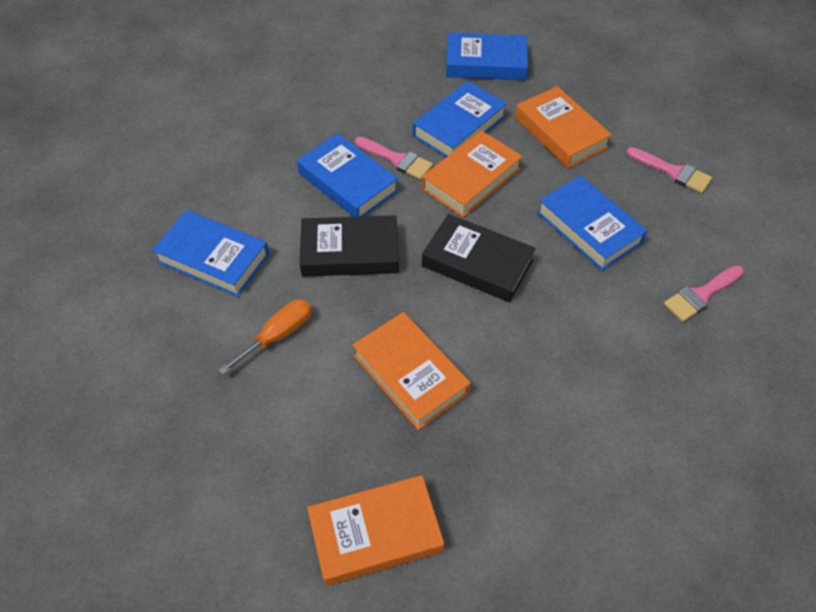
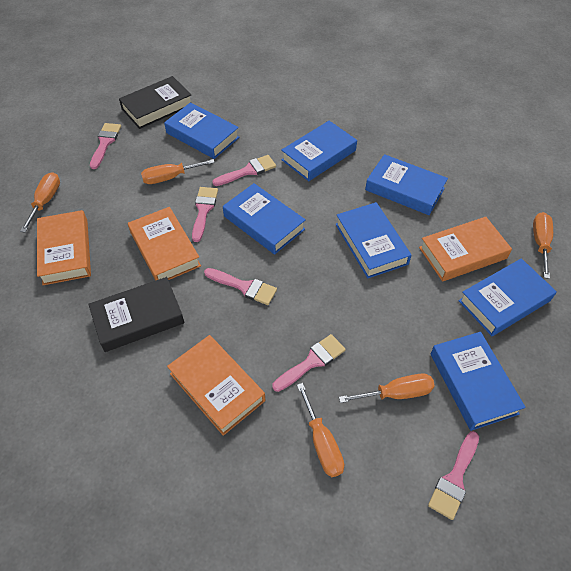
blue book: 5 -> 7
orange screwdriver: 1 -> 5
pink brush: 3 -> 6

